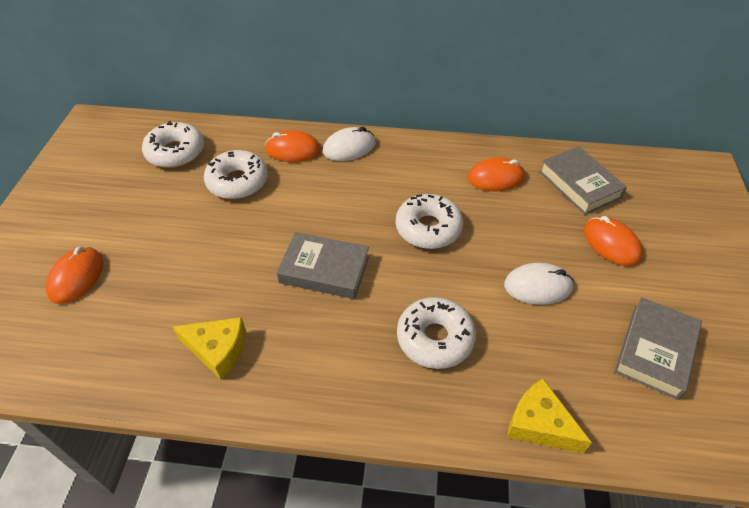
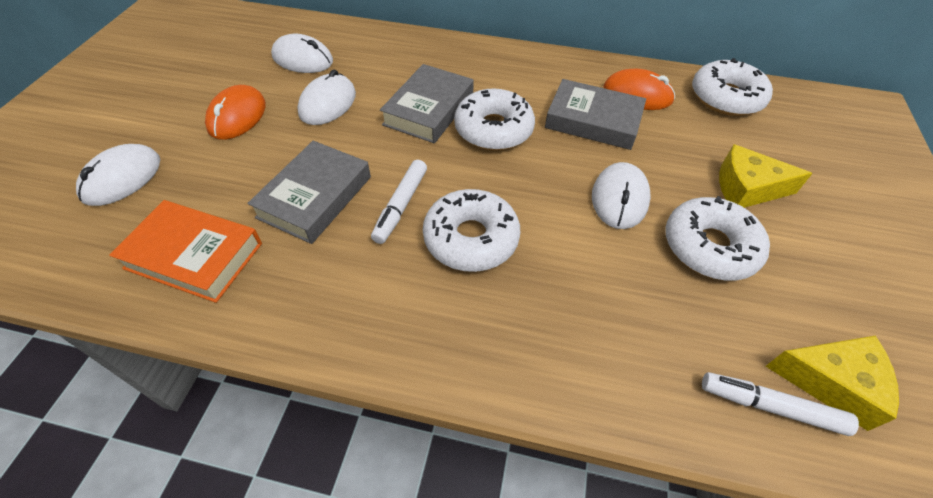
orange book: 0 -> 1
orange mouse: 4 -> 2
white marker: 0 -> 2
white mouse: 2 -> 4

